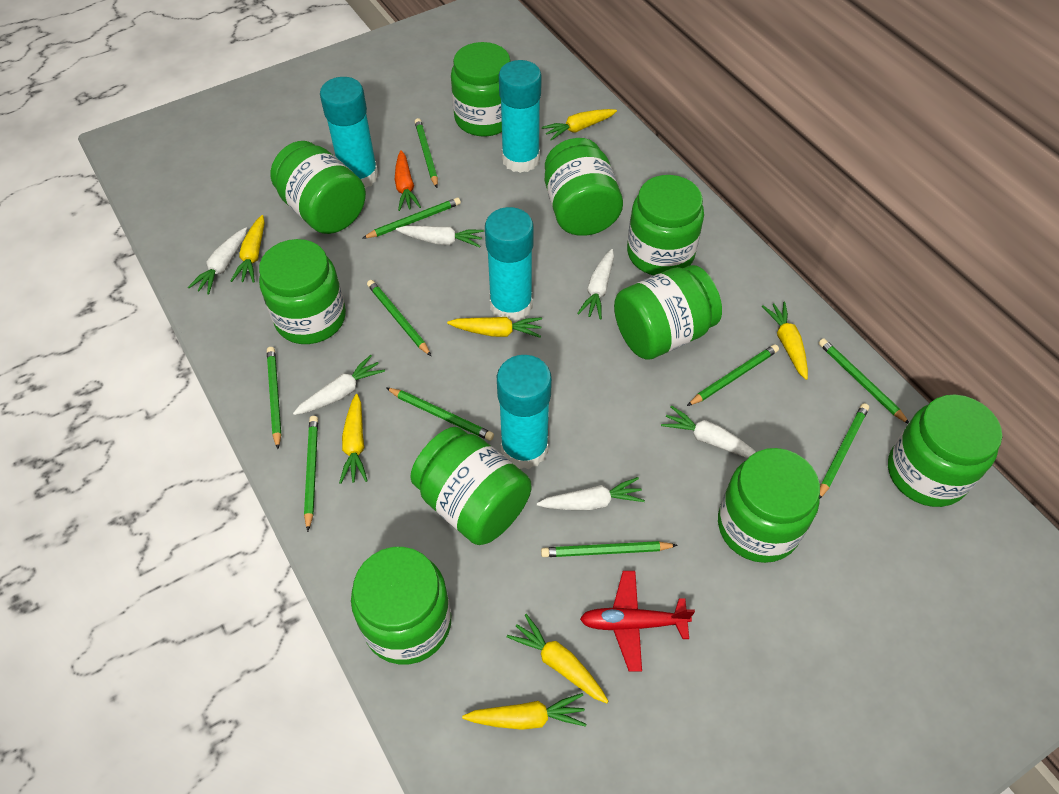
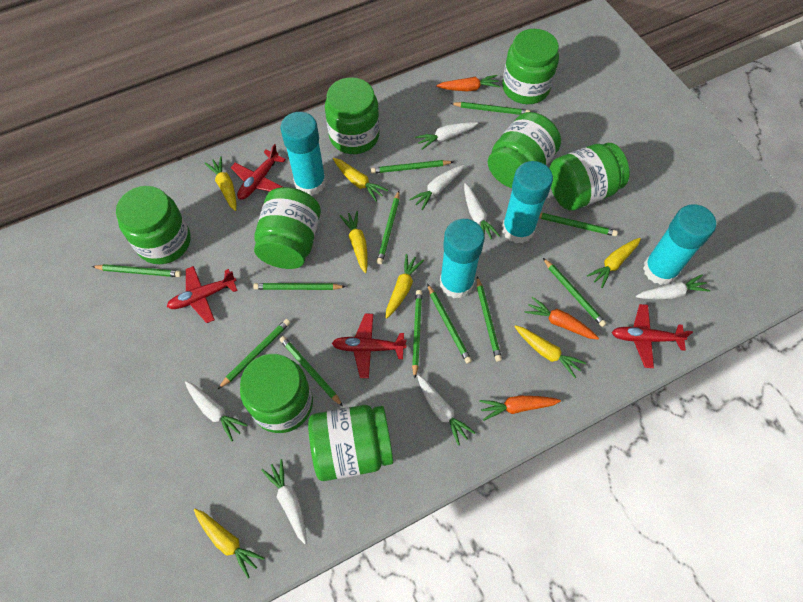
green jar: 10 -> 8
green pencil: 10 -> 12
orange carrot: 1 -> 3
red plane: 1 -> 4
white carrot: 6 -> 7

